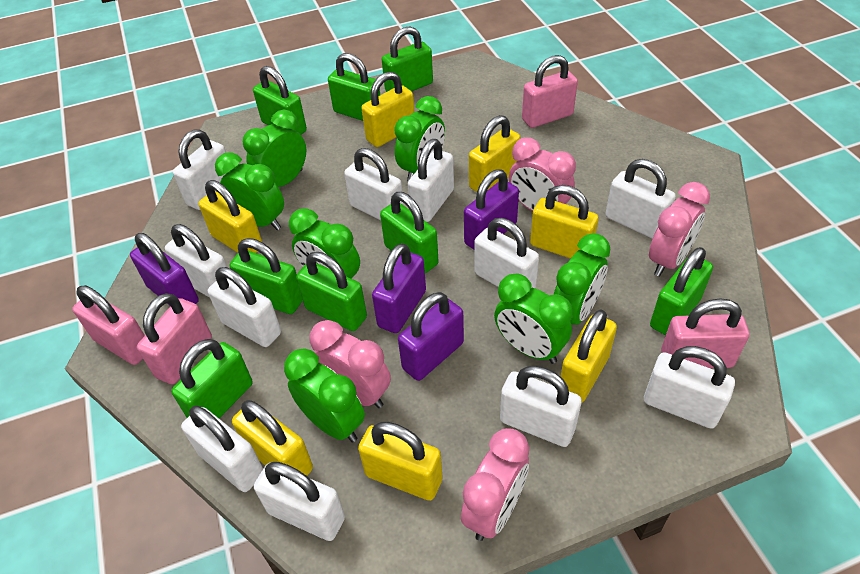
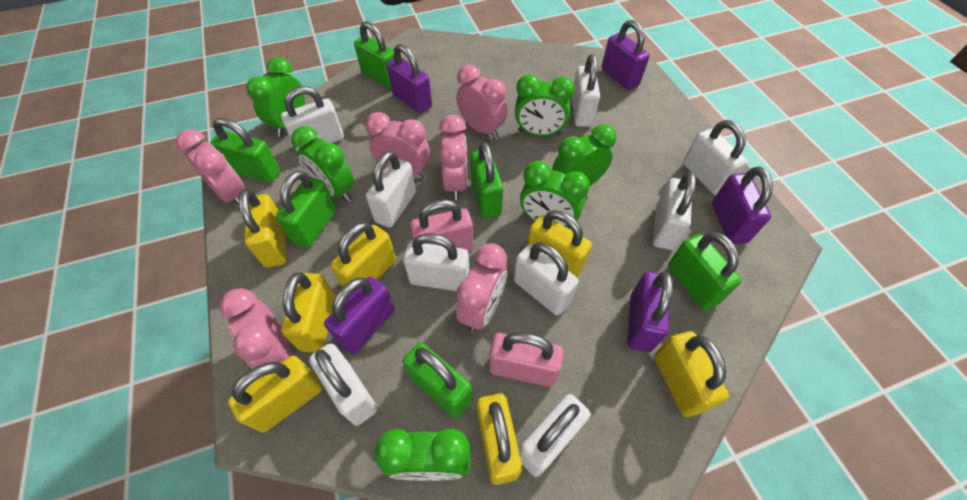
green clock: 7 -> 6
green padlock: 8 -> 6
pink clock: 4 -> 6
pink padlock: 4 -> 2
purple padlock: 4 -> 5
white padlock: 11 -> 9

